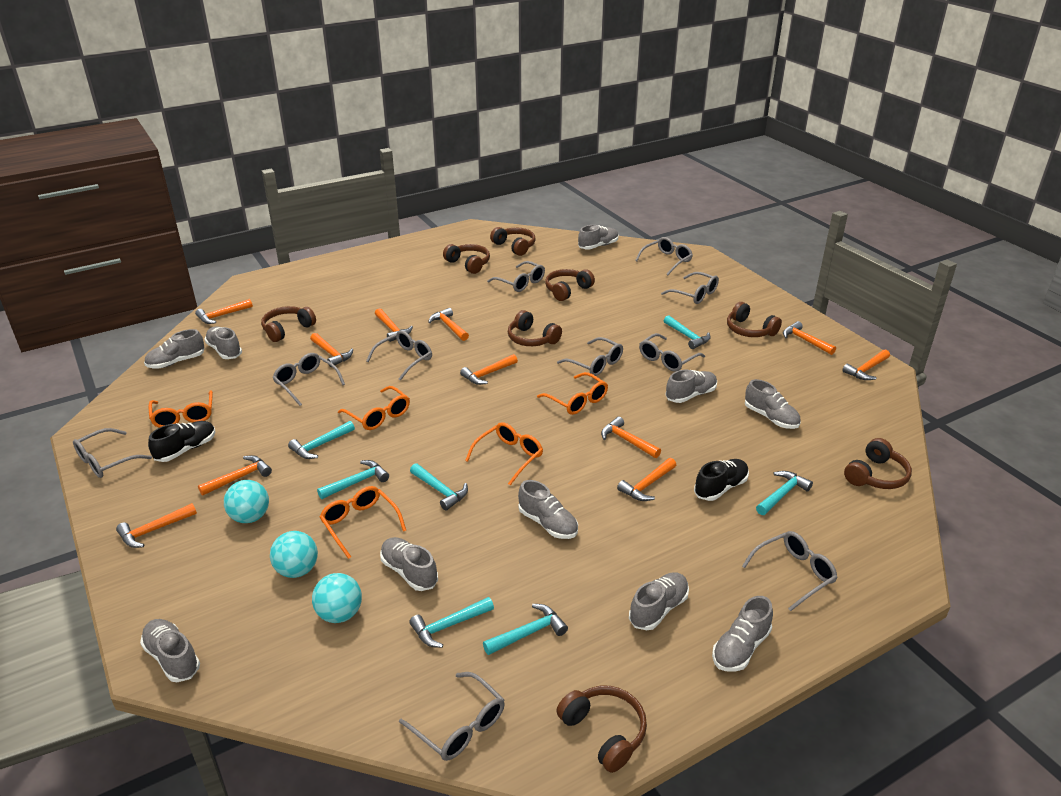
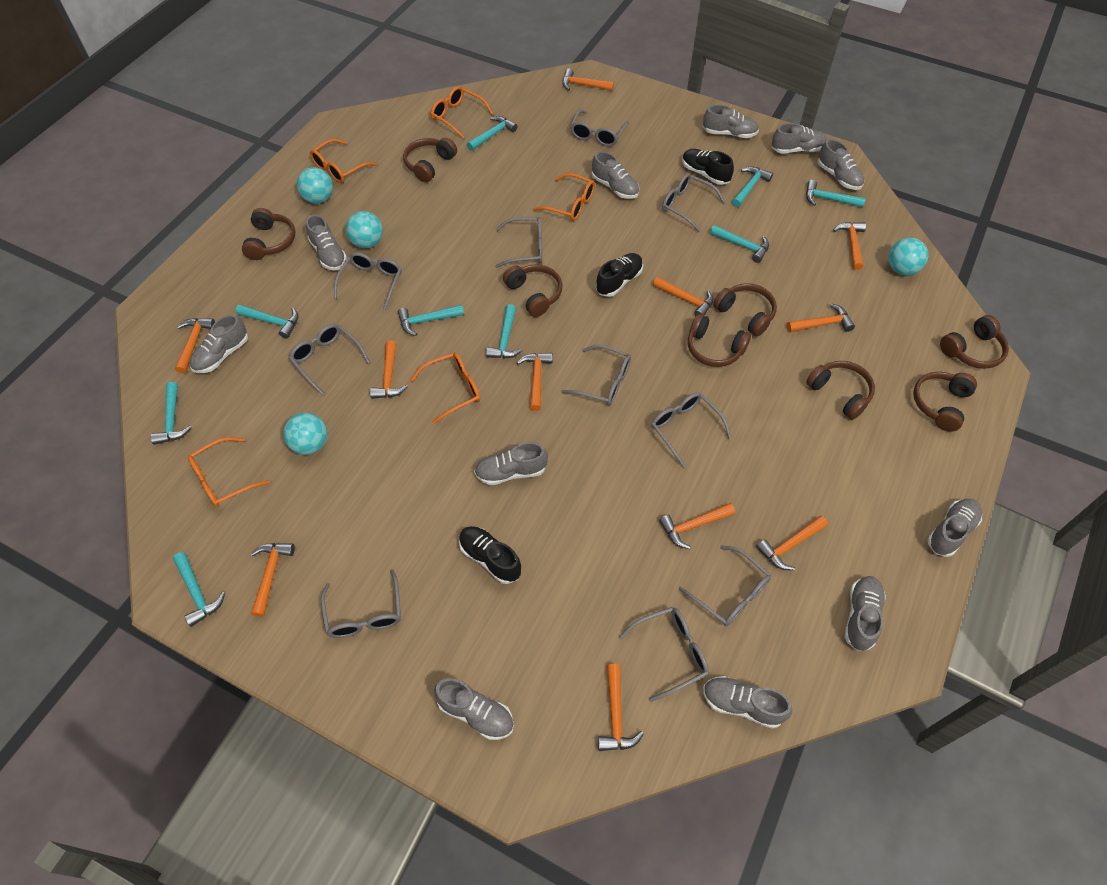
black shoe: 2 -> 3
grey shoe: 10 -> 11
turquoise ball: 3 -> 4
turquoise hammer: 7 -> 9

